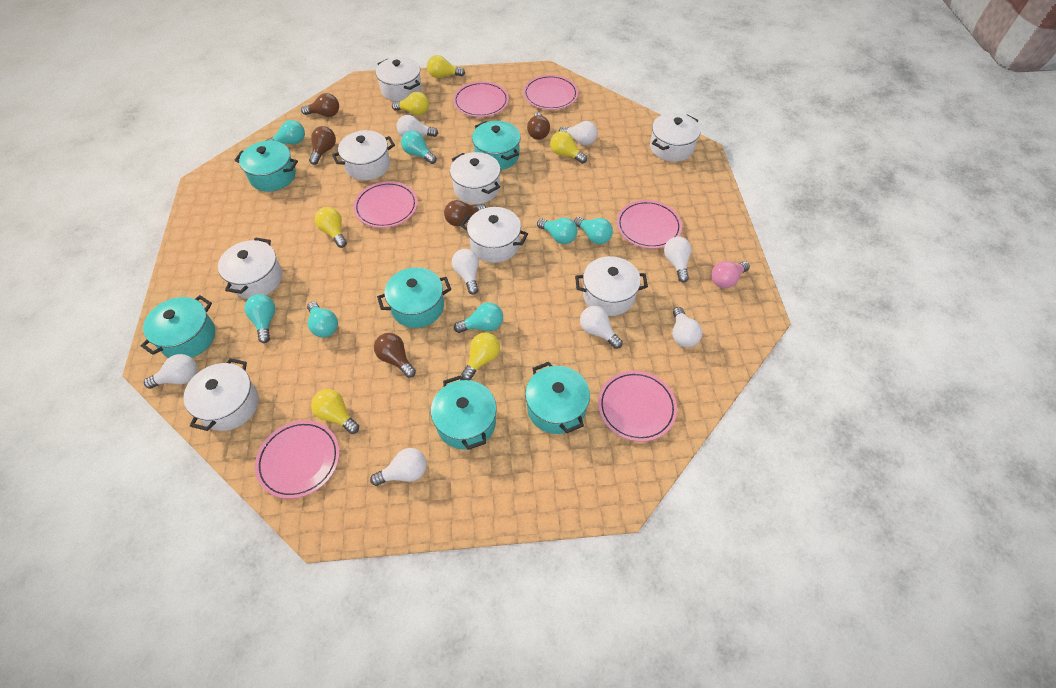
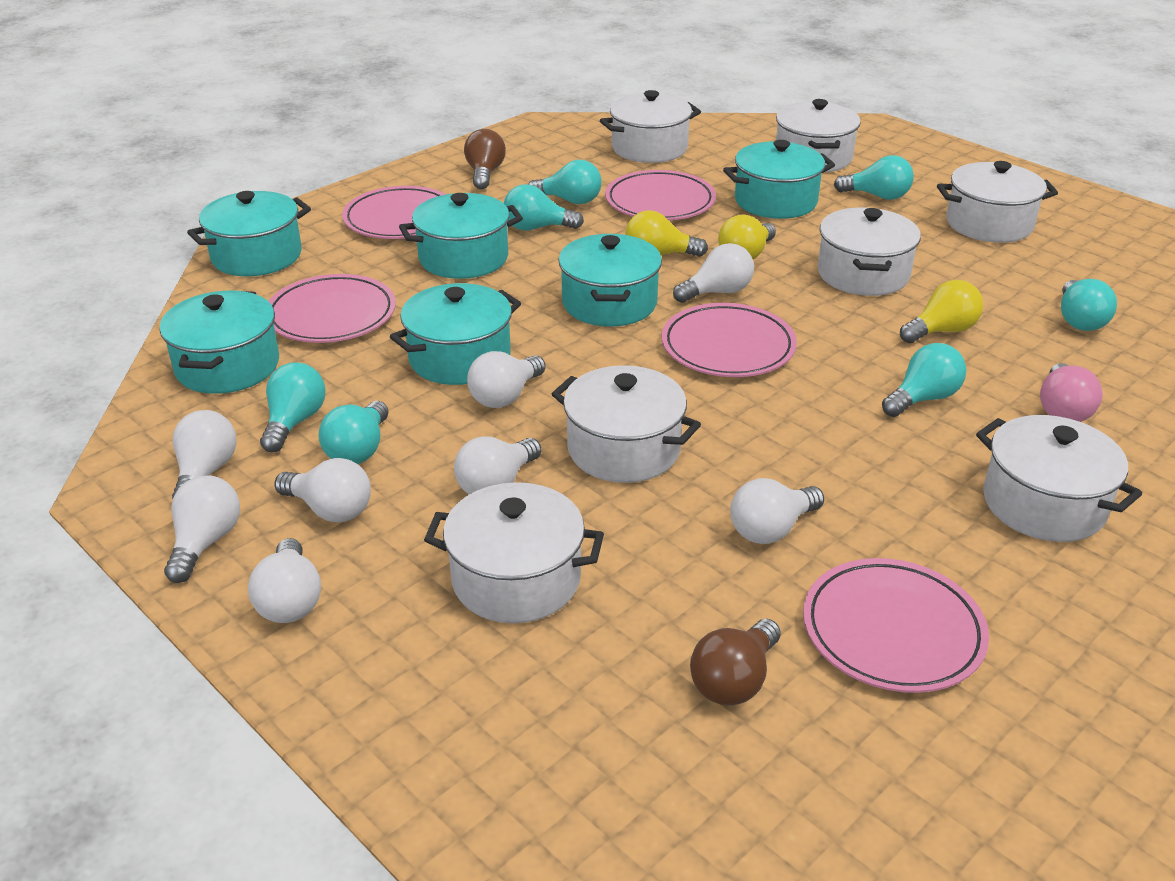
brown light bulb: 5 -> 2
pink plate: 6 -> 5
white pot: 8 -> 7
yellow light bulb: 6 -> 3

